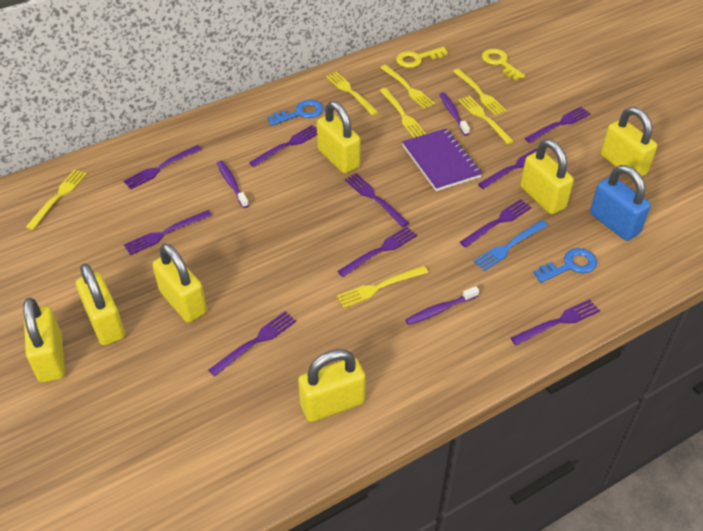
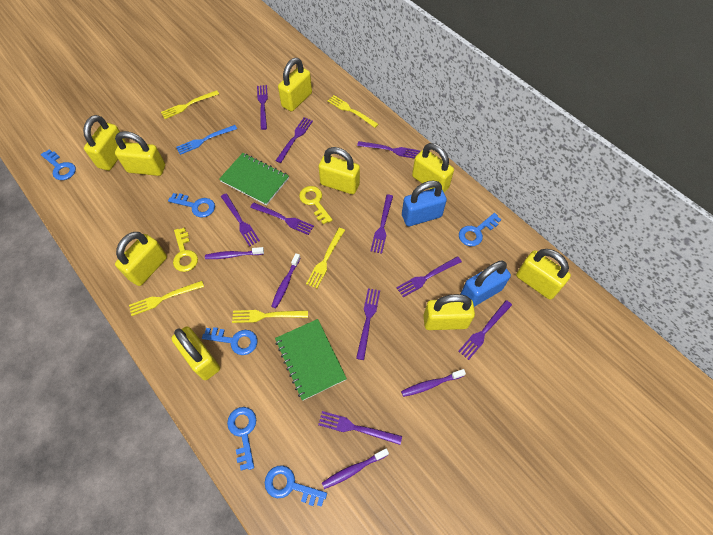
blue key: 2 -> 6
blue padlock: 1 -> 2
green notebook: 0 -> 2
purple notebook: 1 -> 0
purple toothbrush: 3 -> 4
yellow fork: 7 -> 5
yellow padlock: 7 -> 9

